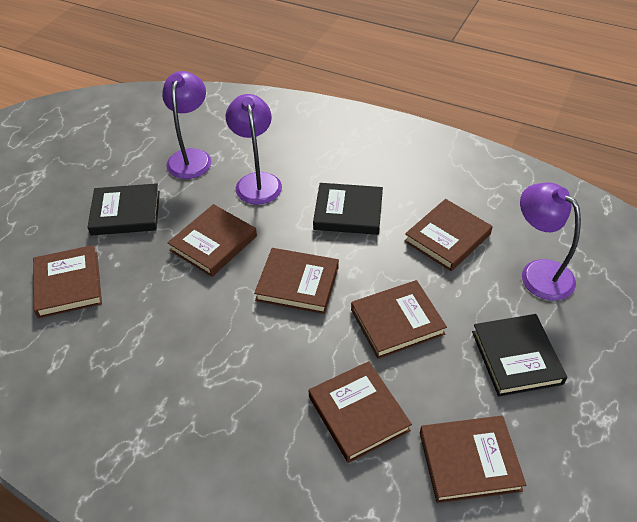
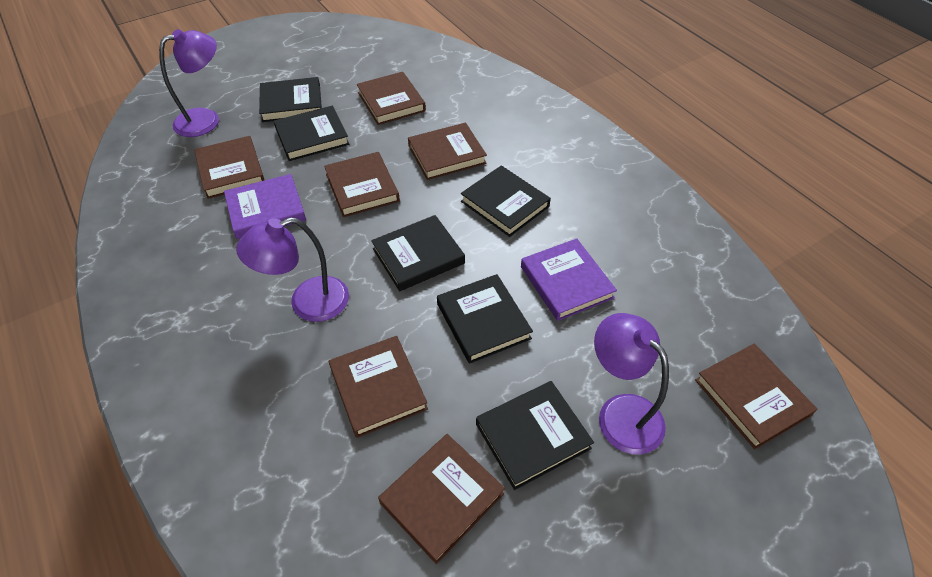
black book: 3 -> 6
purple book: 0 -> 2

